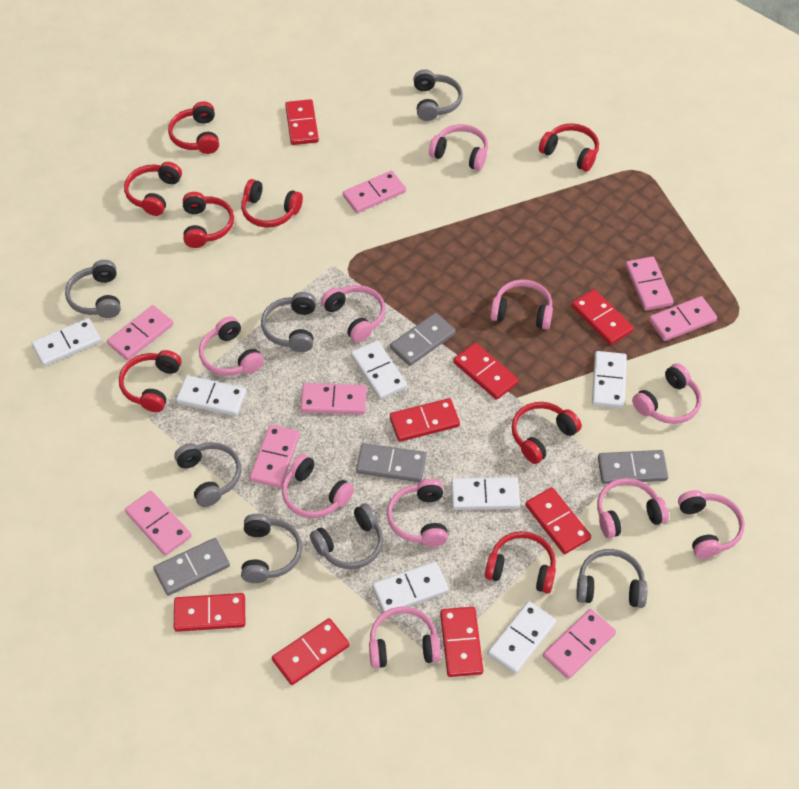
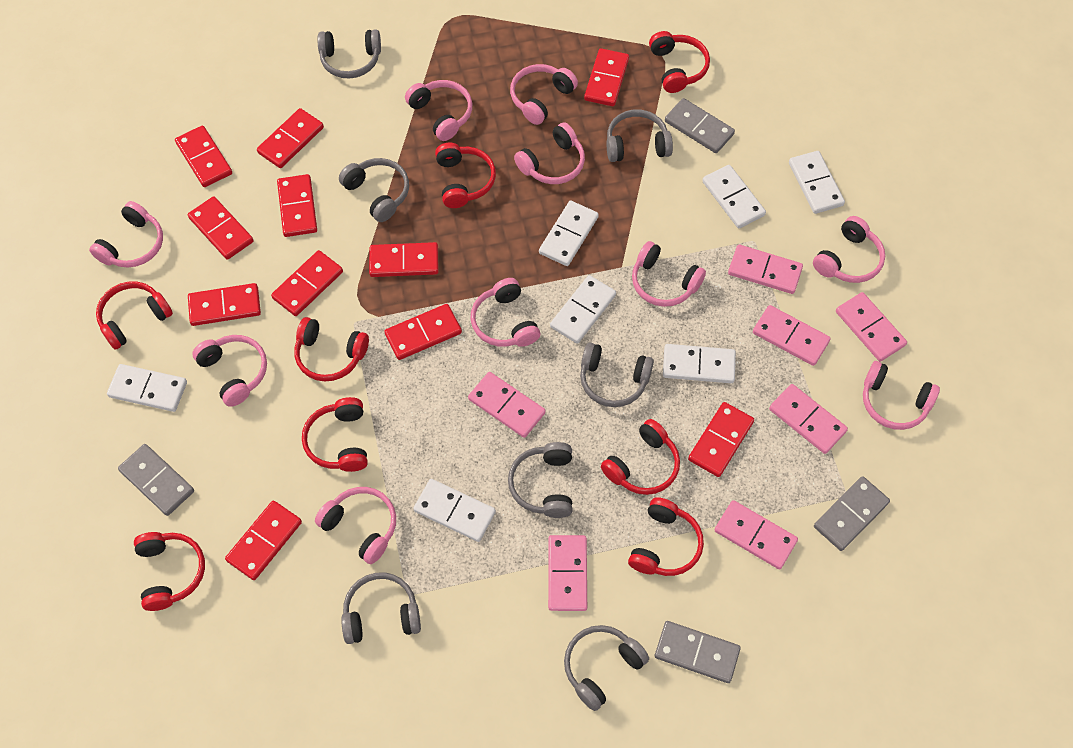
pink domino: 8 -> 7
red domino: 8 -> 11

